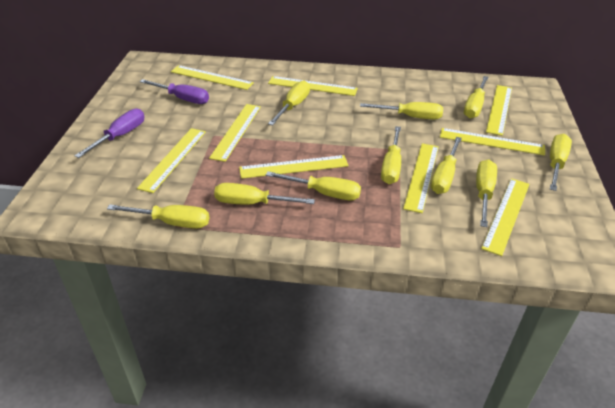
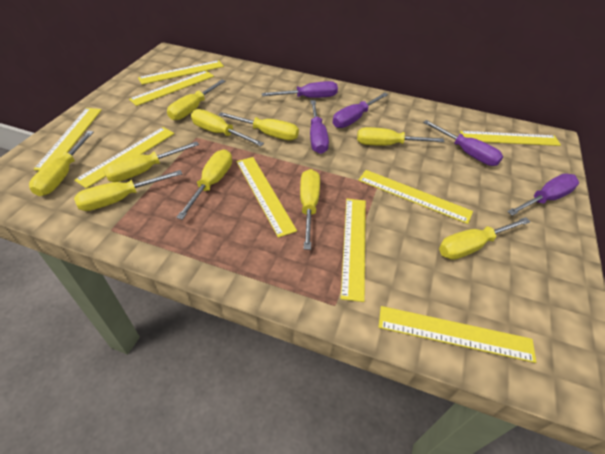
purple screwdriver: 2 -> 5

